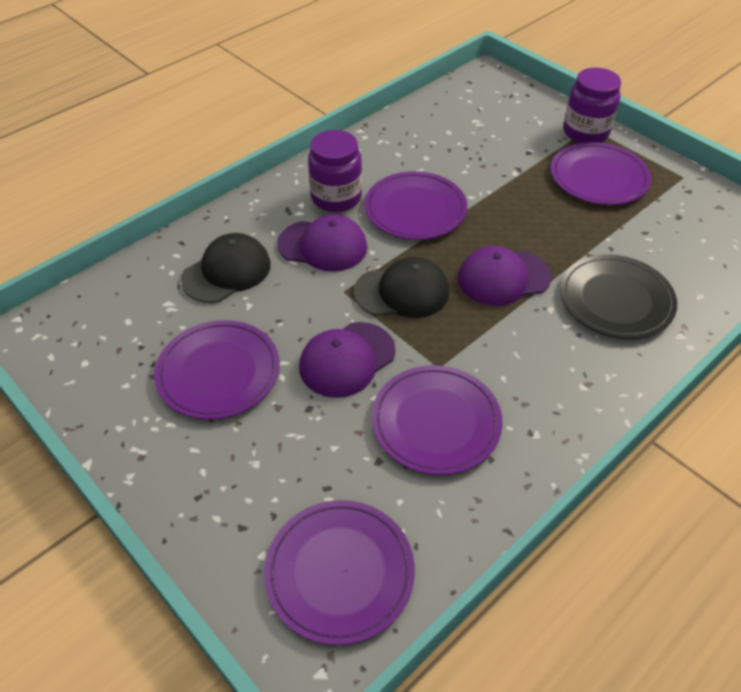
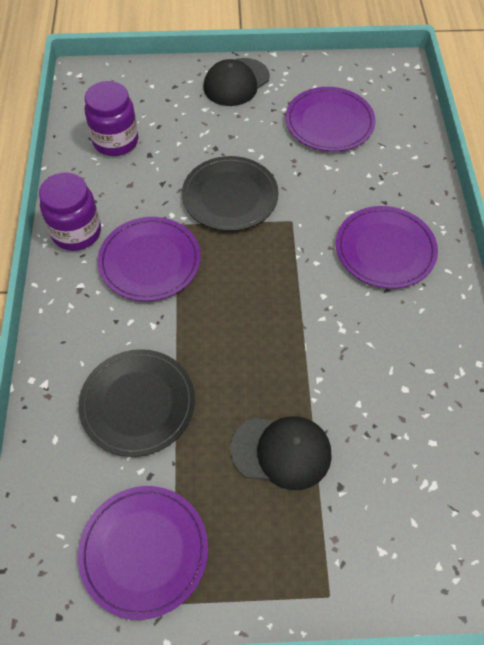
black plate: 1 -> 2
purple cap: 3 -> 0
purple plate: 5 -> 4

